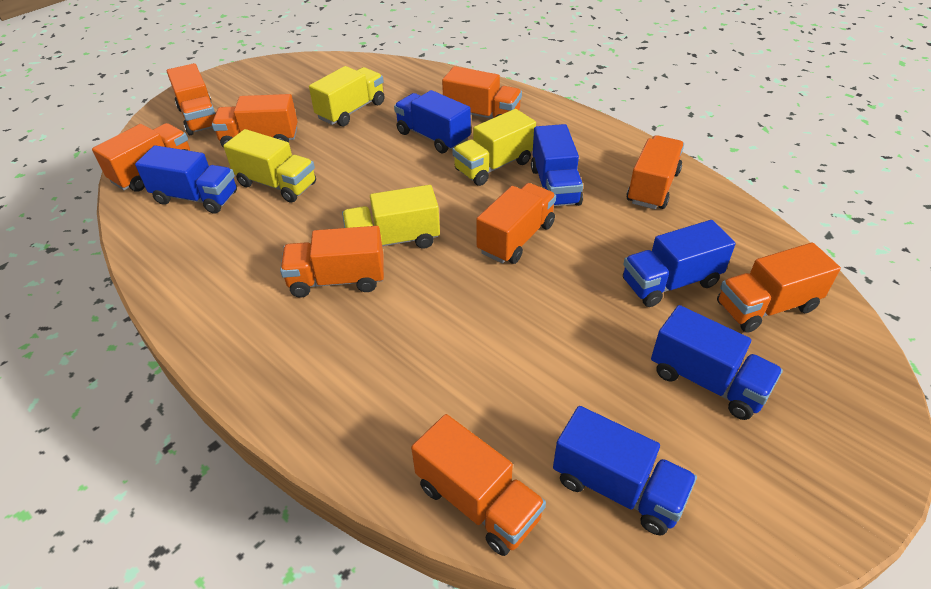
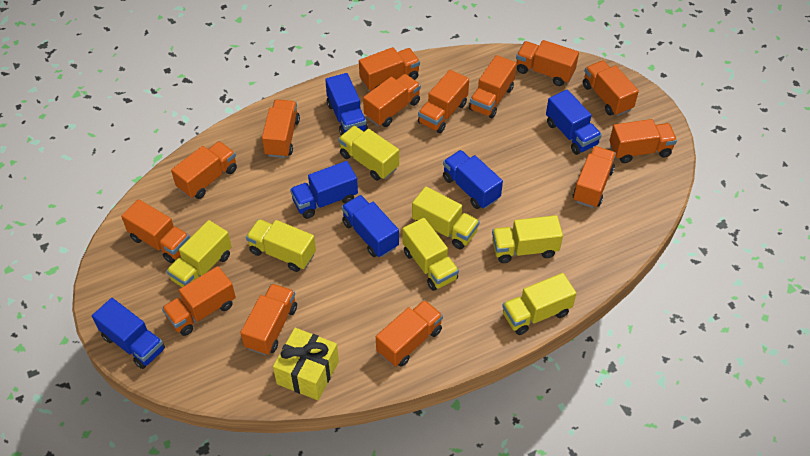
orange truck: 9 -> 14
yellow gift: 0 -> 1
yellow truck: 4 -> 7

